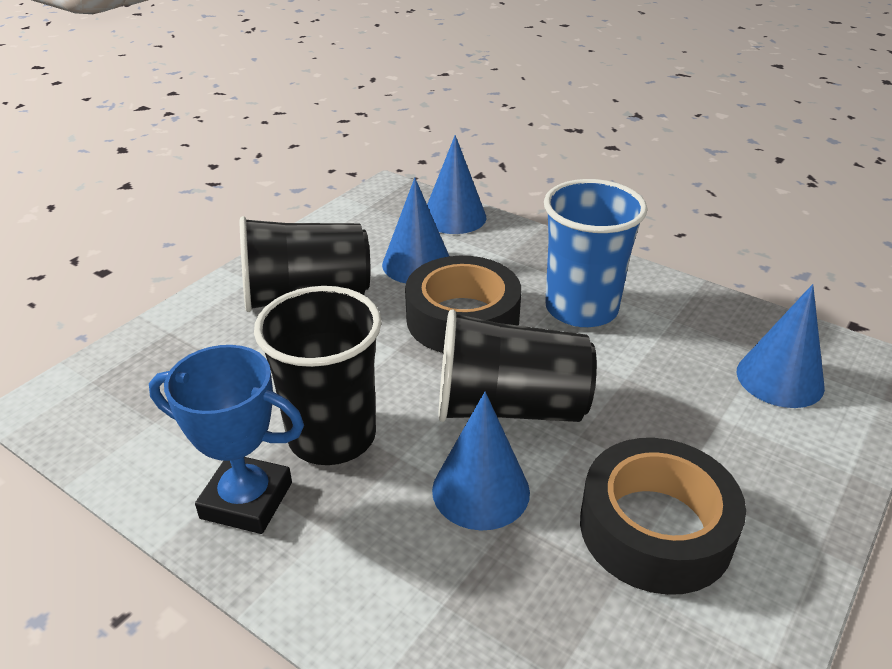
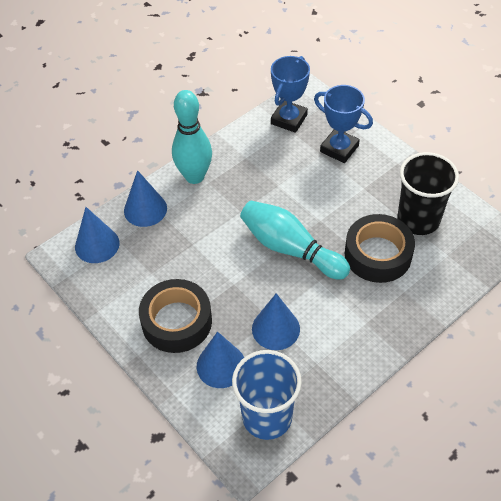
black cup: 3 -> 1
blue trophy: 1 -> 2
turquoise bowling pin: 0 -> 2

